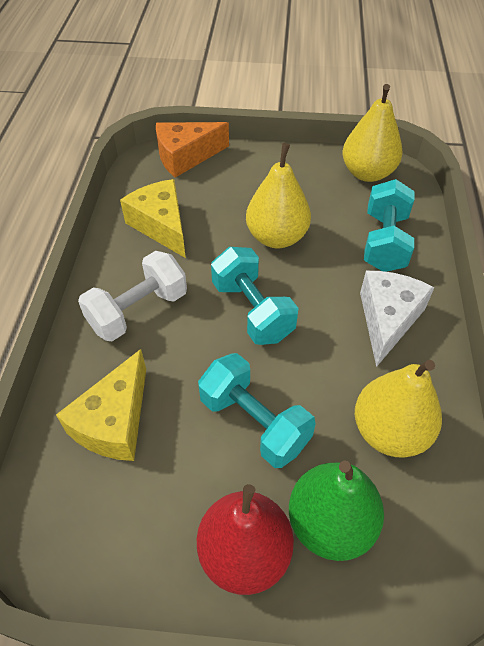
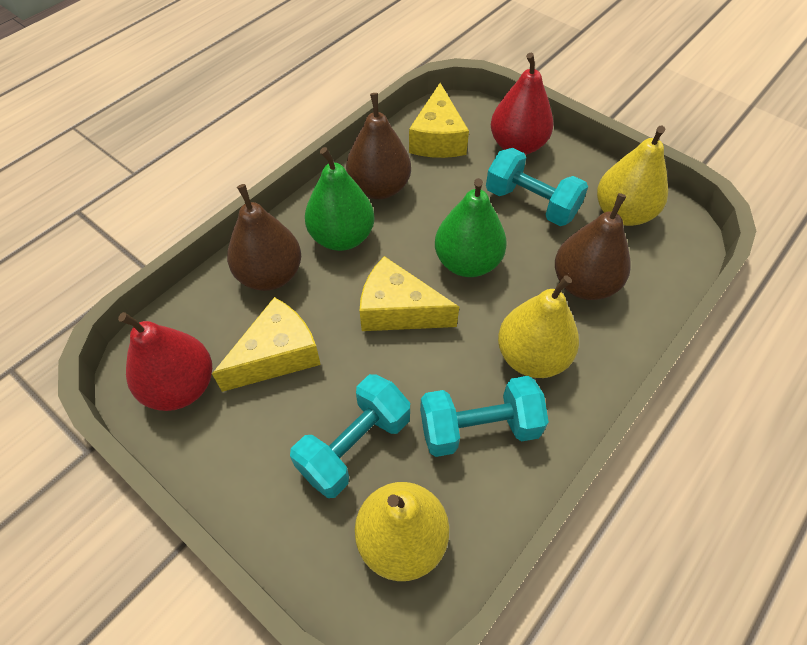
brown pear: 0 -> 3
green pear: 1 -> 2
orange cheese: 1 -> 0
red pear: 1 -> 2
white cheese: 1 -> 0
white dumbbell: 1 -> 0
yellow cheese: 2 -> 3

